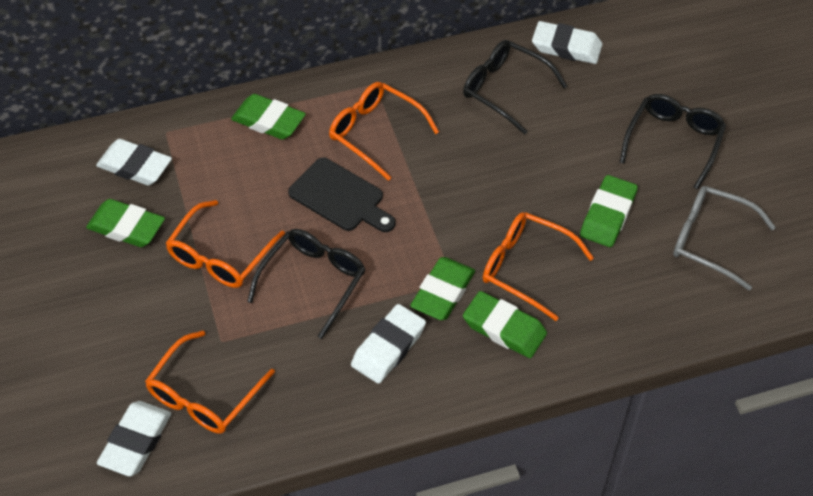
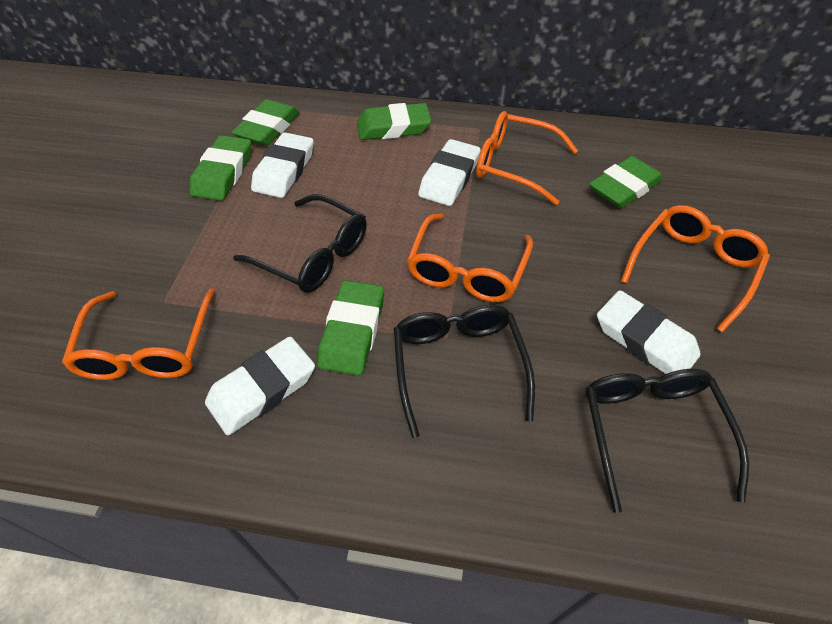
black cutting board: 1 -> 0
grey glasses: 1 -> 0

